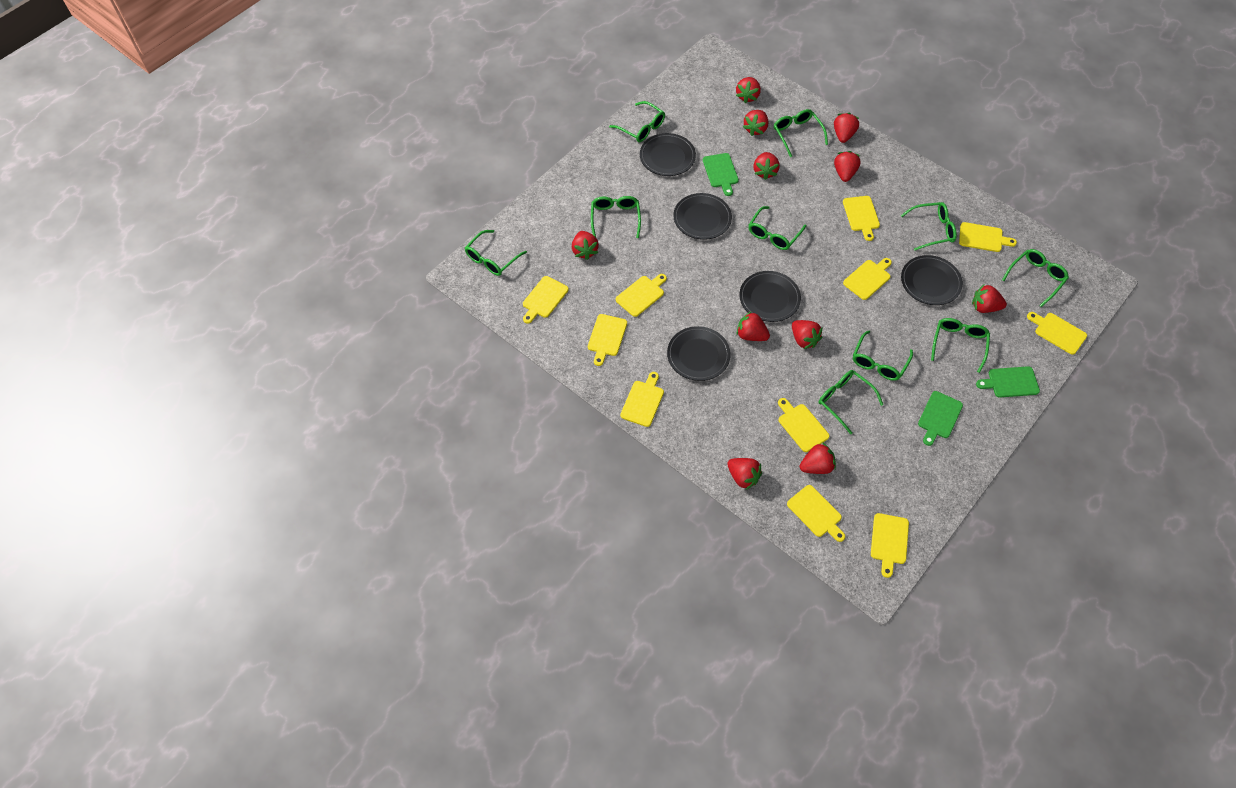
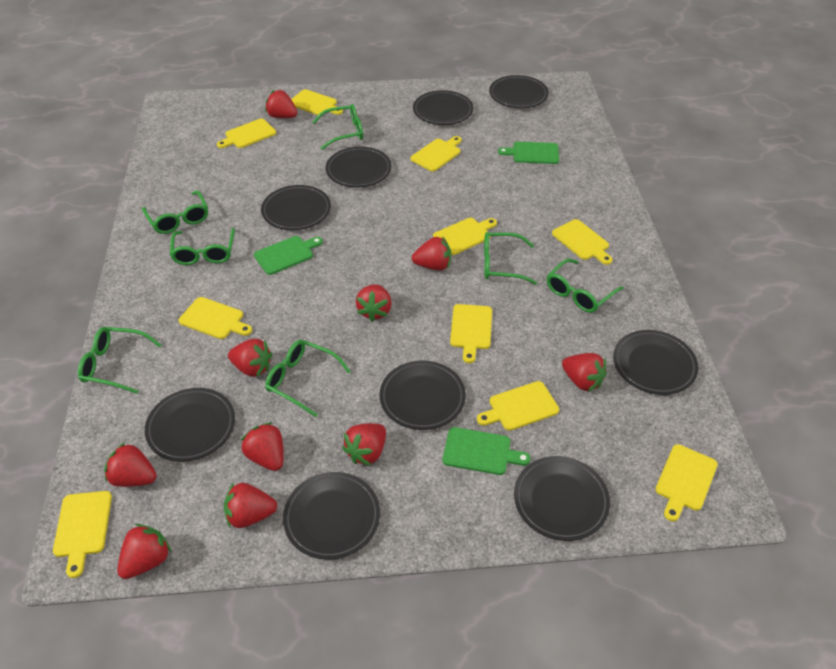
black plate: 5 -> 9
green glasses: 10 -> 7
red strawberry: 11 -> 10
yellow cutting board: 11 -> 10

